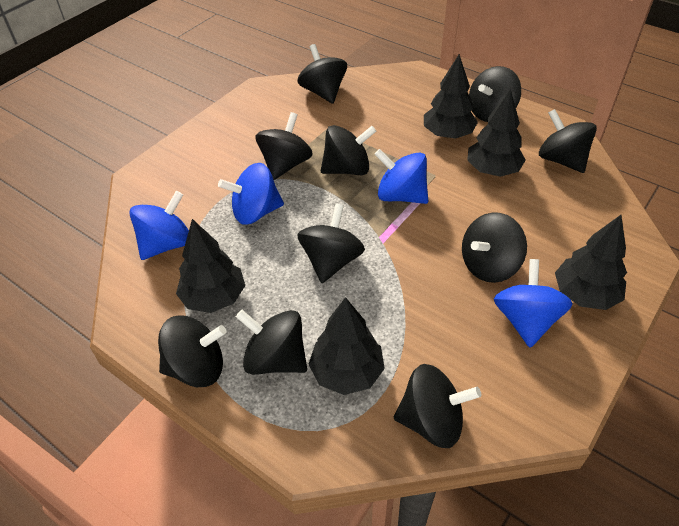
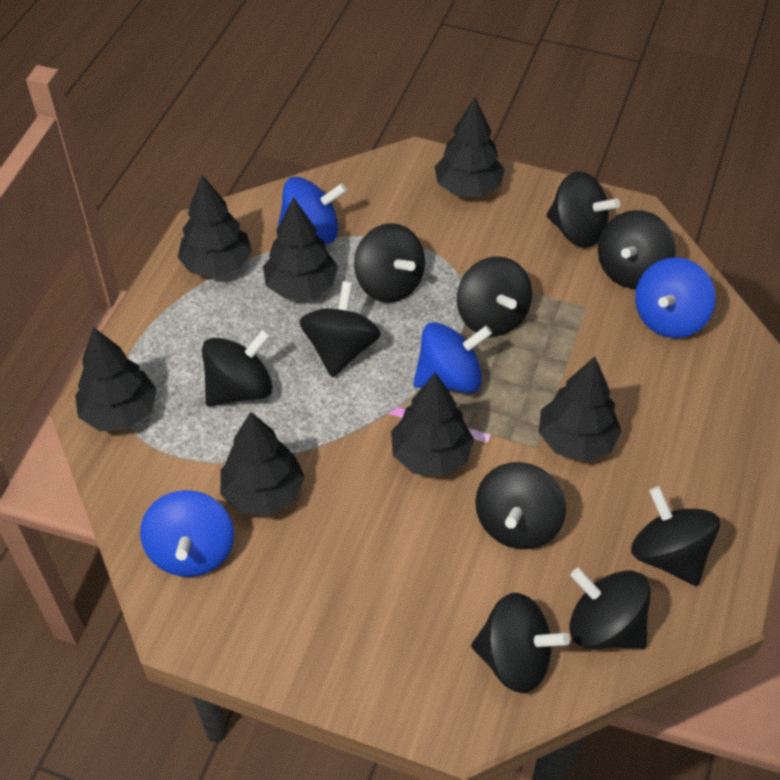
black tree: 5 -> 7

